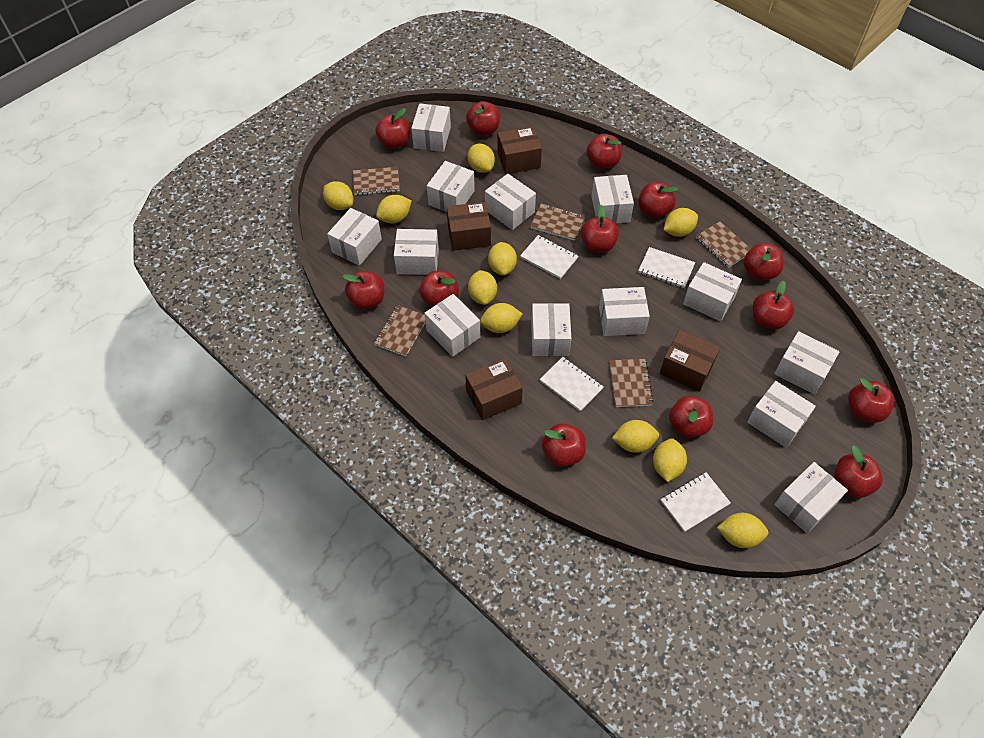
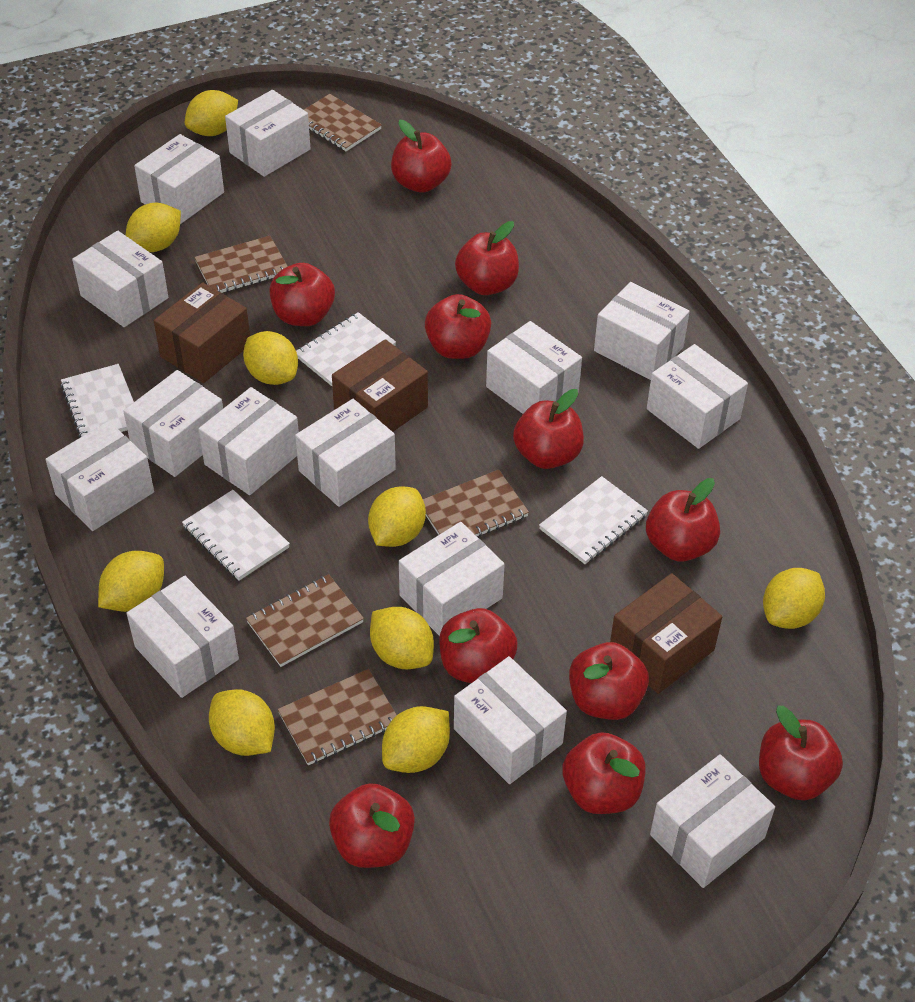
brown box: 4 -> 3
red apple: 13 -> 11
white box: 13 -> 14
yellow lemon: 10 -> 9

